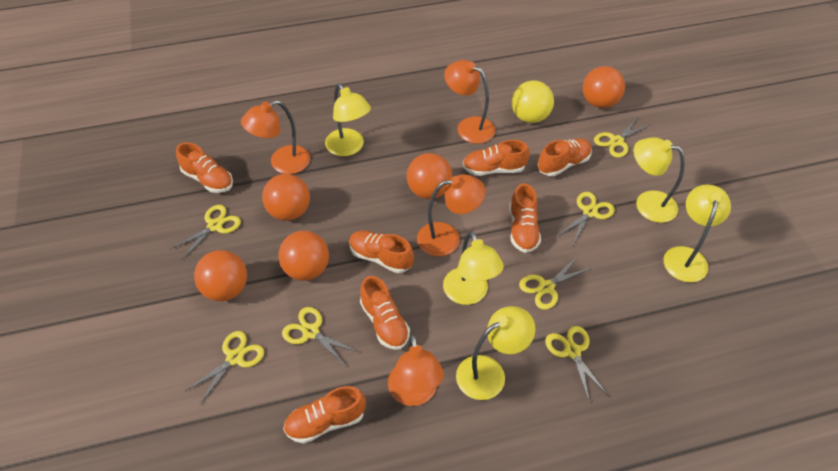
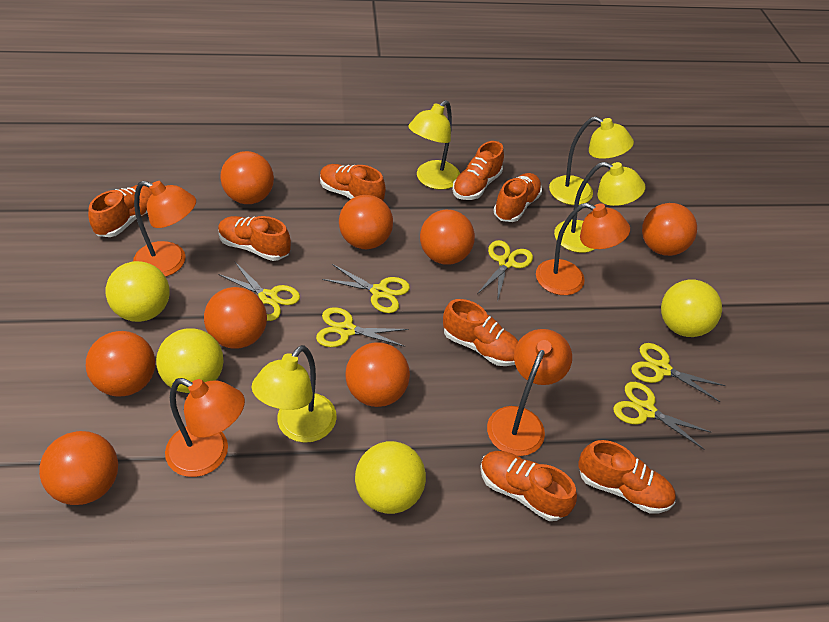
orange ball: 5 -> 8
orange shoe: 7 -> 8
yellow ball: 1 -> 4
yellow lamp: 5 -> 4
yellow scissors: 7 -> 6

